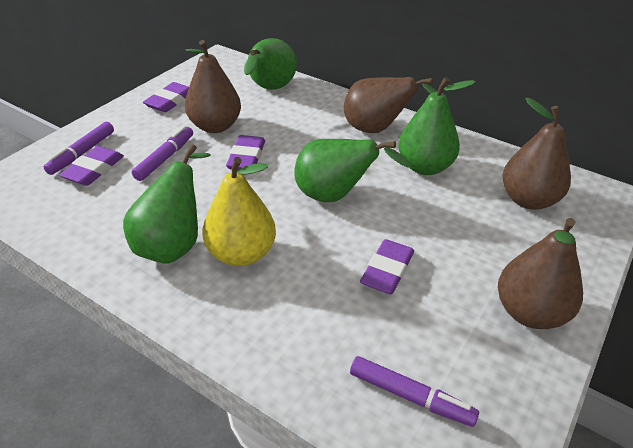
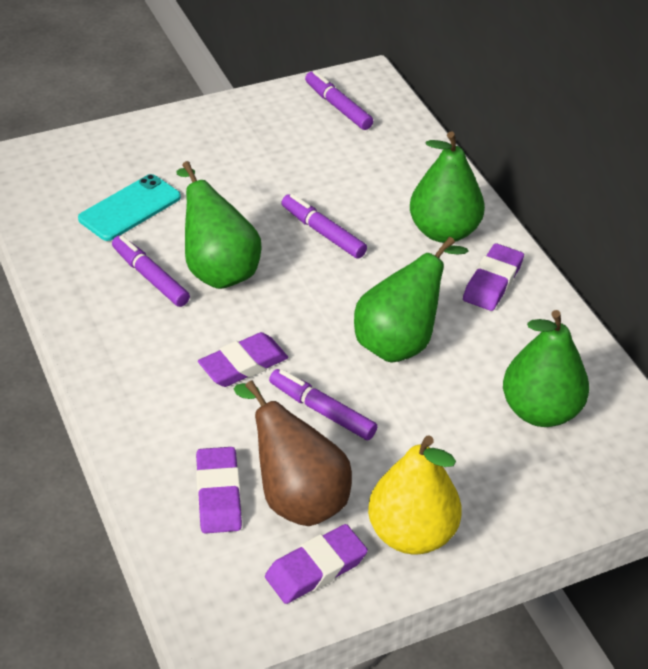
brown pear: 4 -> 1
purple marker: 3 -> 4
turquoise phone: 0 -> 1

